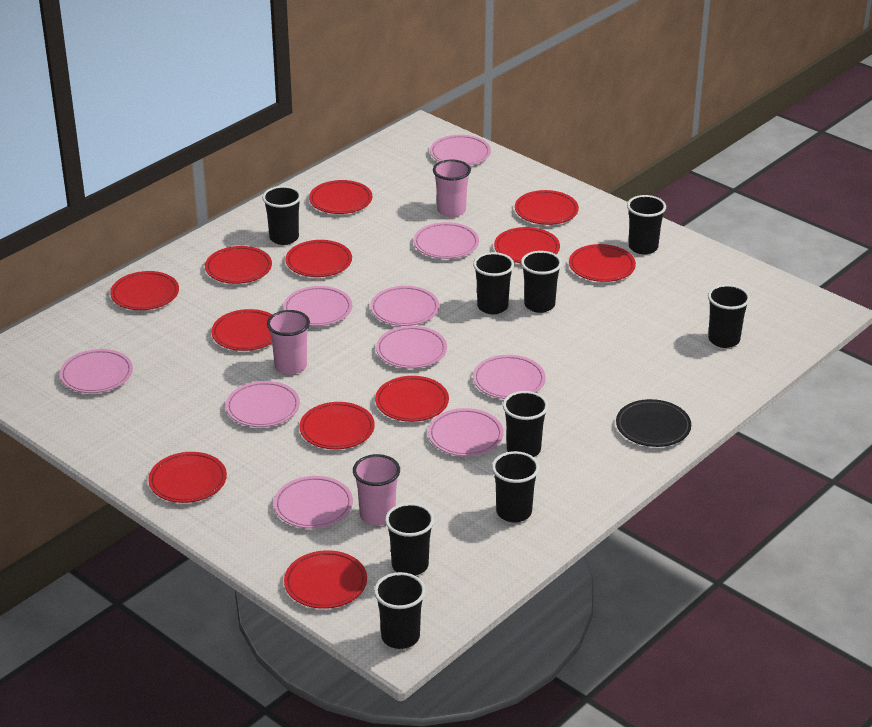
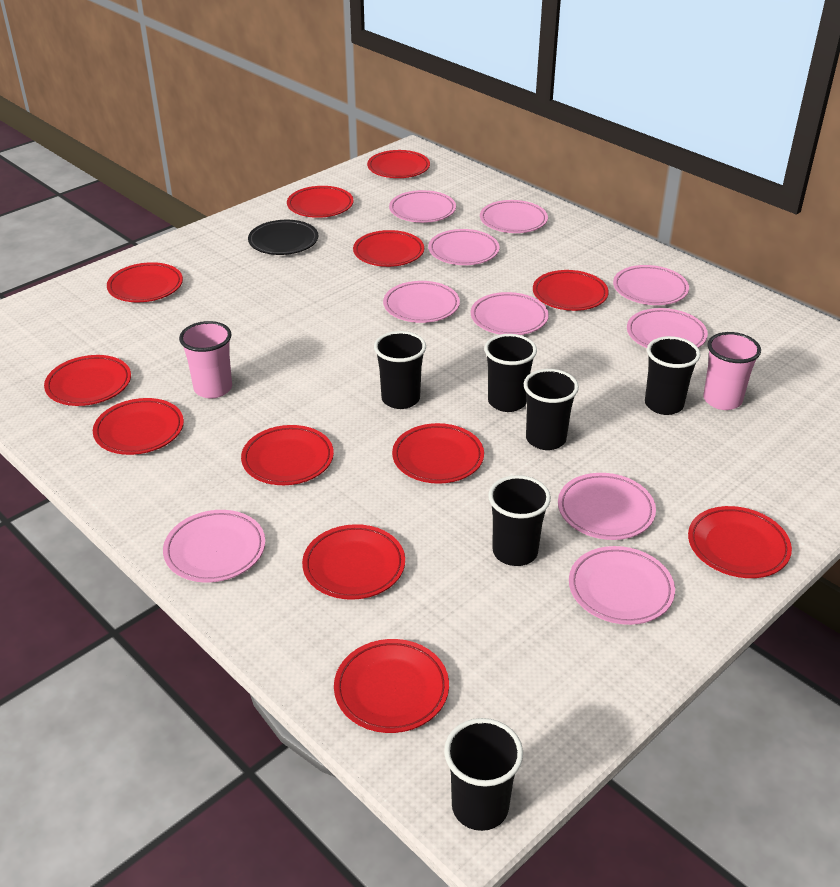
black cup: 9 -> 6
pink cup: 3 -> 2

